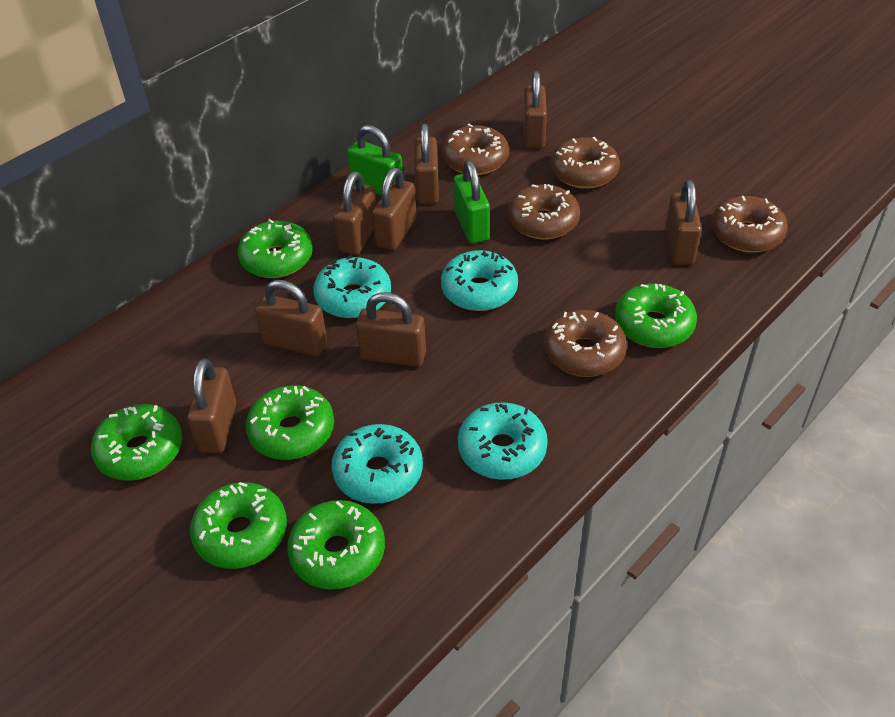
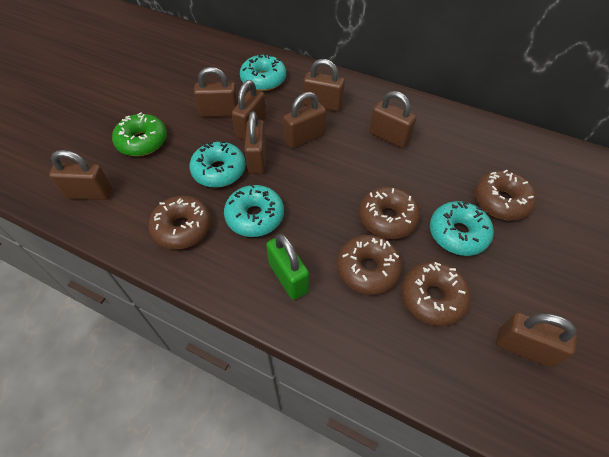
green donut: 6 -> 1
green padlock: 2 -> 1

